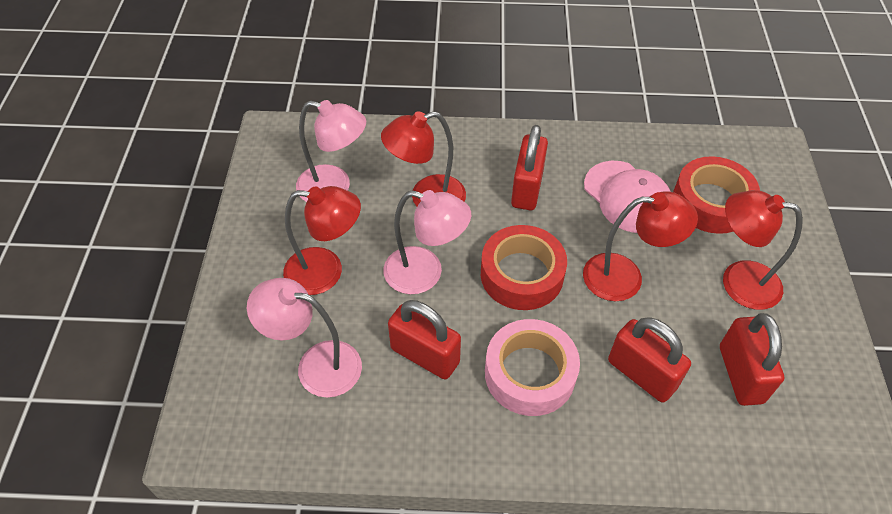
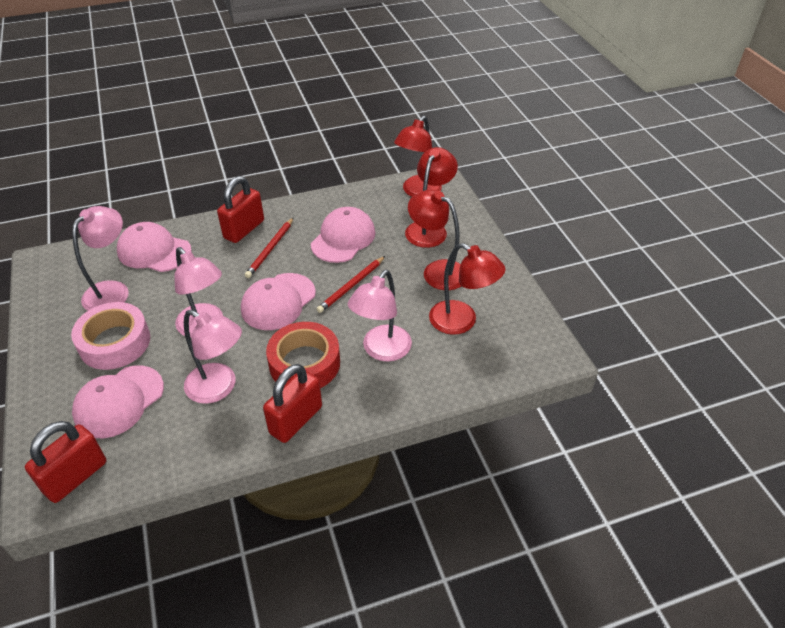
pink cap: 1 -> 4
pink lamp: 3 -> 4
red padlock: 4 -> 3
red pencil: 0 -> 2
red tape: 2 -> 1

